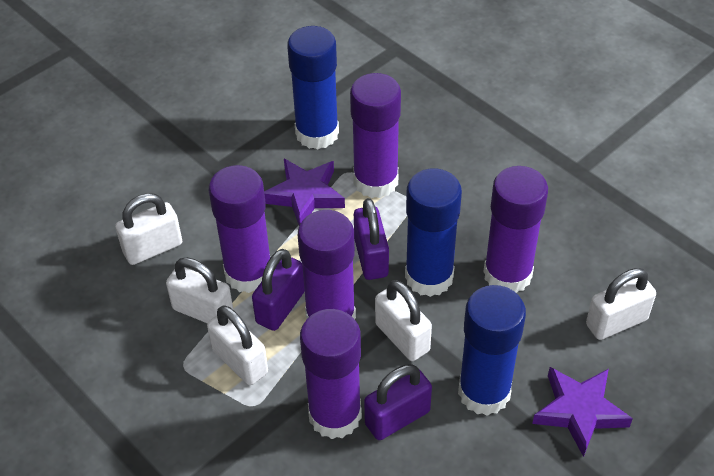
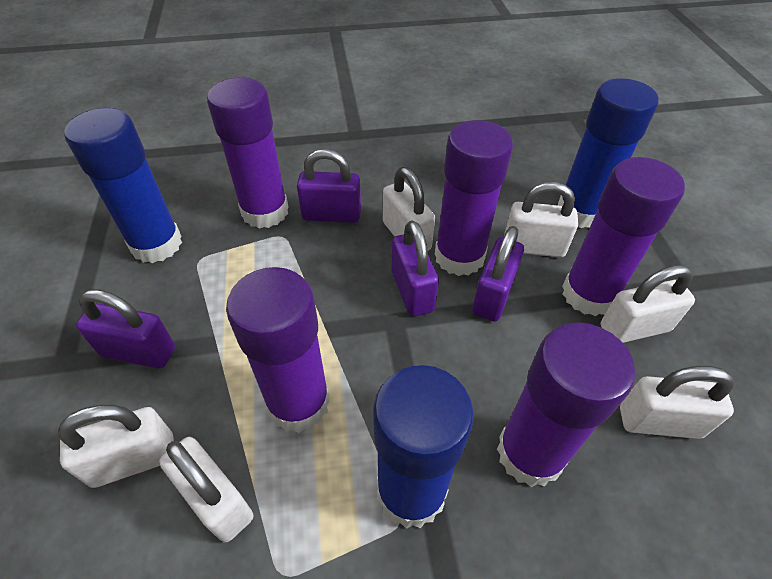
purple padlock: 3 -> 4
purple star: 2 -> 0
white padlock: 5 -> 6

